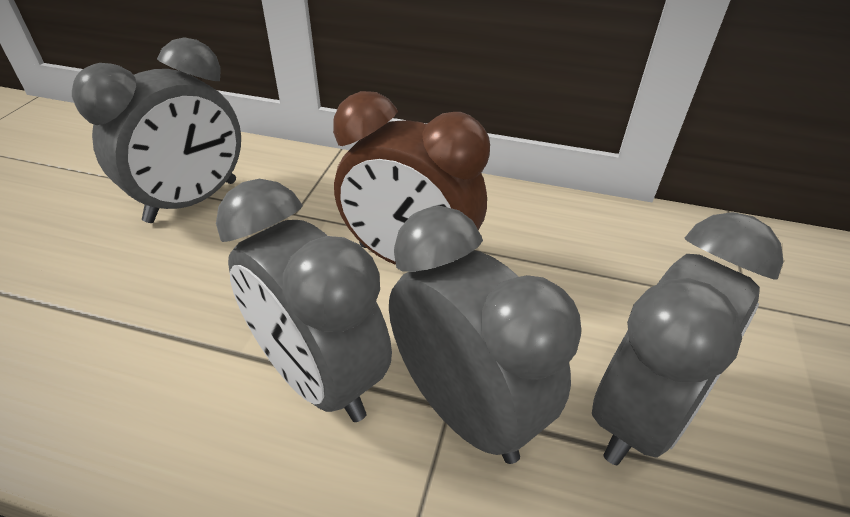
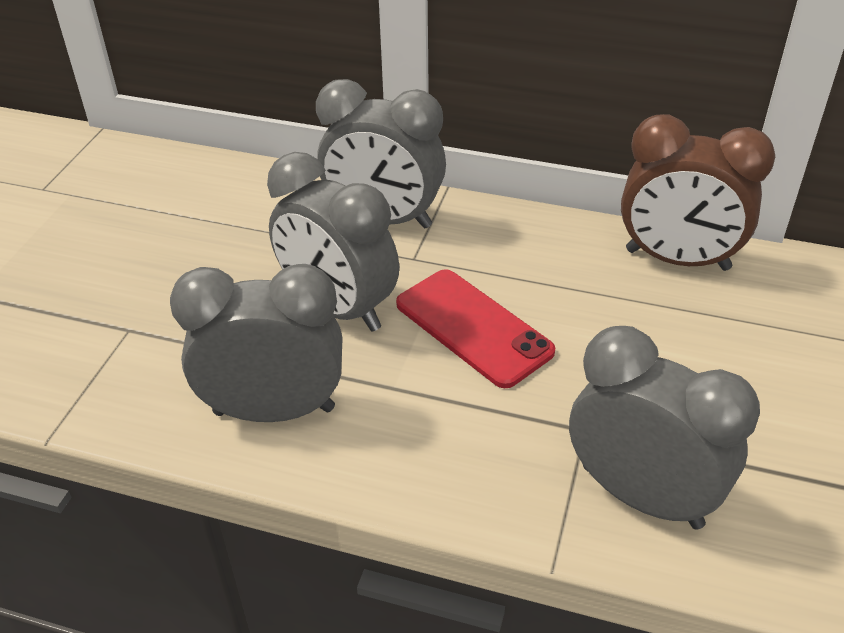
red phone: 0 -> 1

